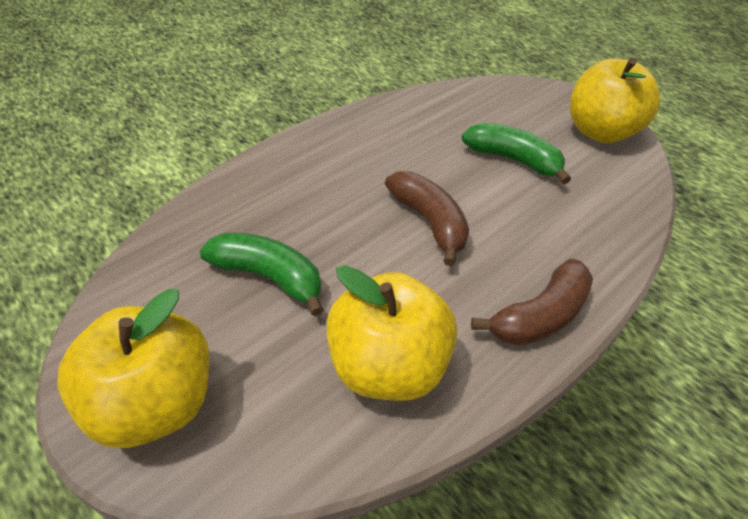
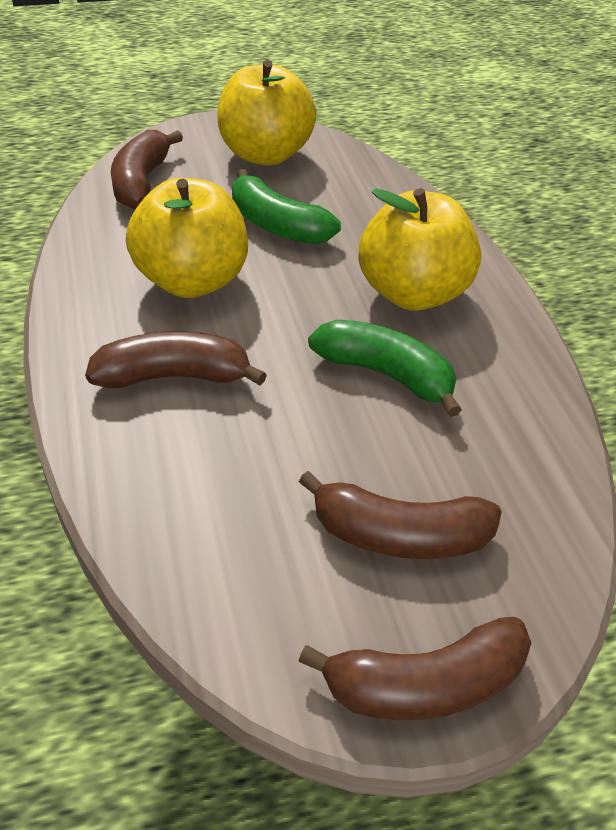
brown banana: 2 -> 4

